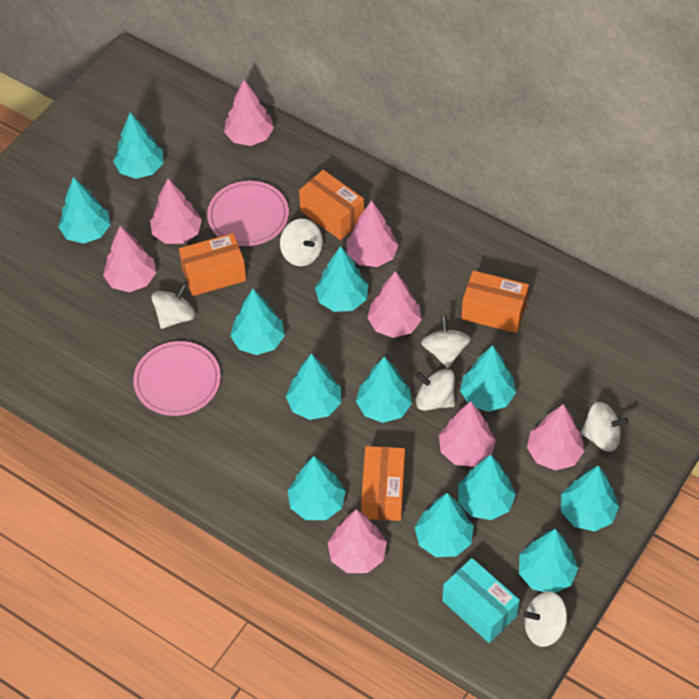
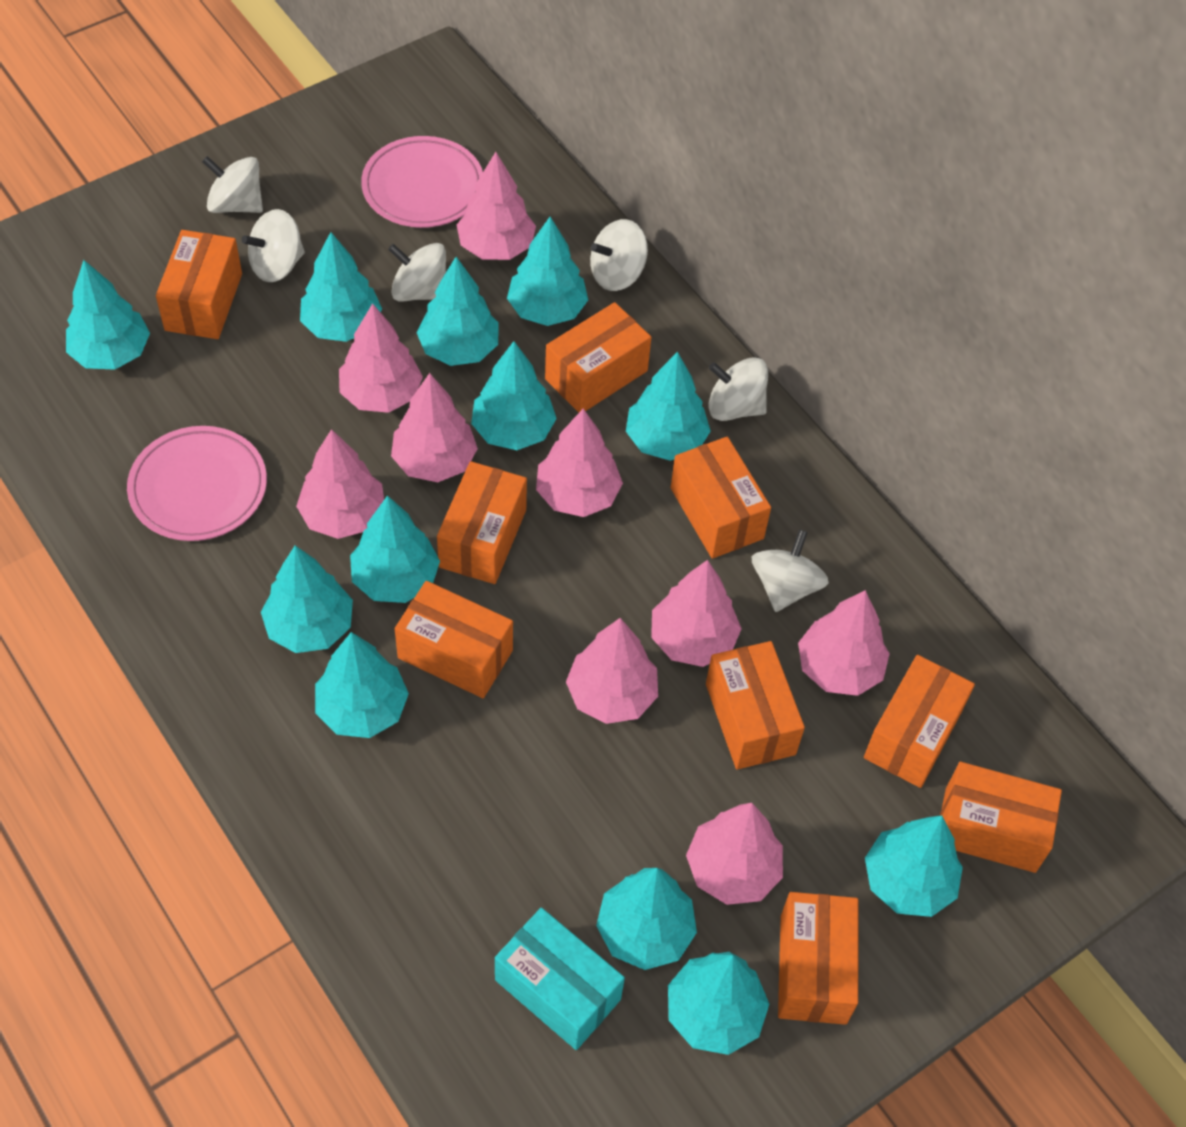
orange box: 4 -> 9
pink tree: 8 -> 9

